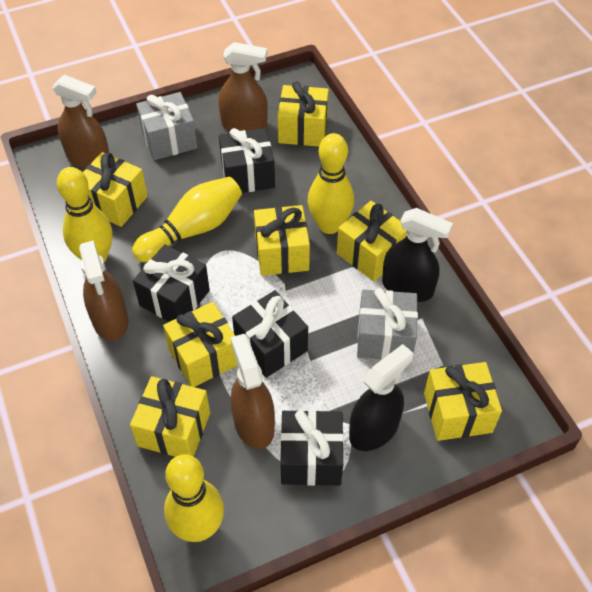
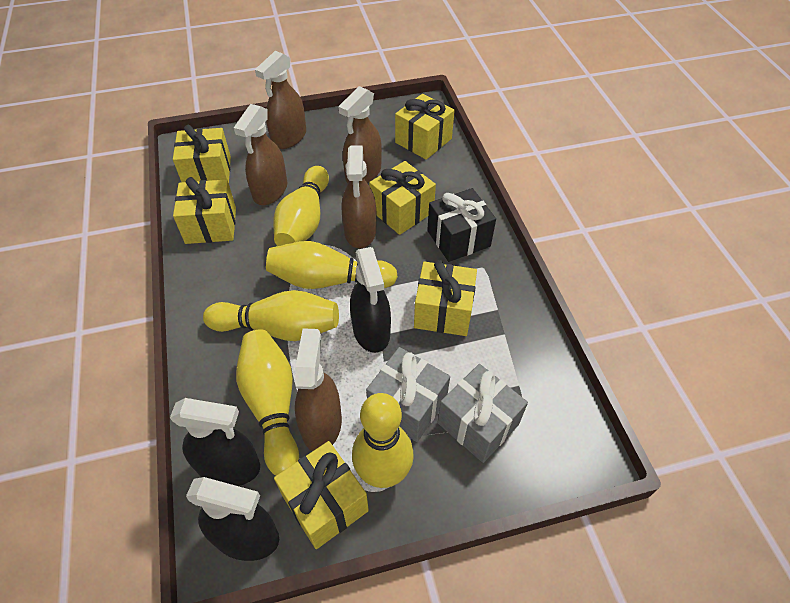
black gift: 4 -> 1
black spray bottle: 2 -> 3
brown spray bottle: 4 -> 5
yellow bowling pin: 4 -> 5
yellow gift: 7 -> 6

